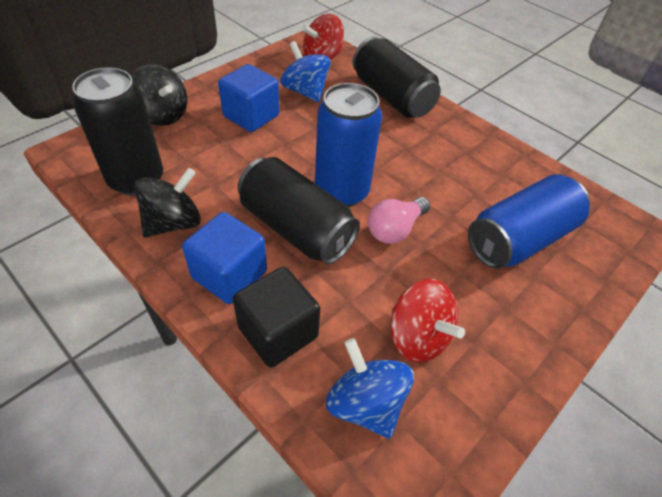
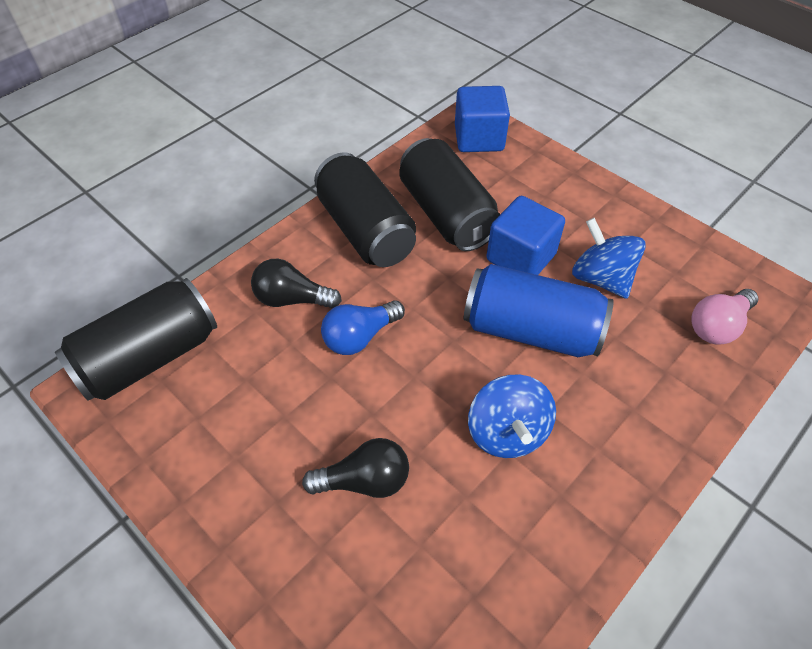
black cube: 1 -> 0
black light bulb: 0 -> 2
black spinning top: 2 -> 0
blue can: 2 -> 1
blue light bulb: 0 -> 1
red spinning top: 2 -> 0

